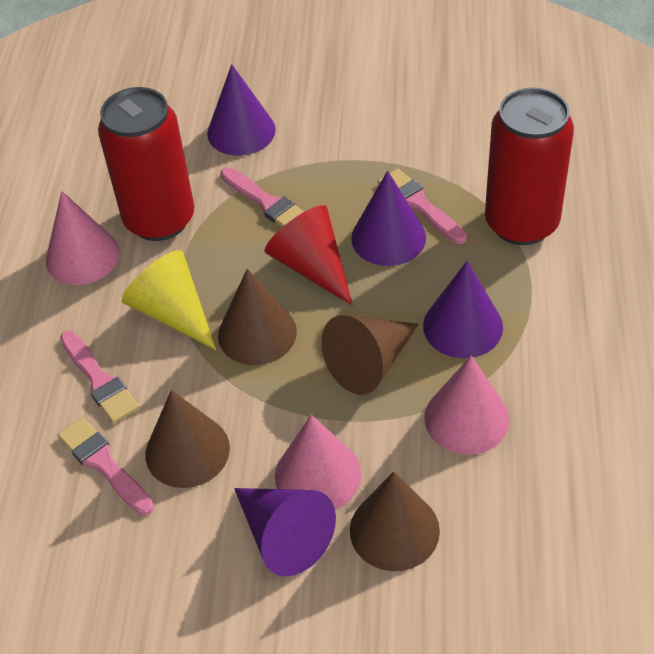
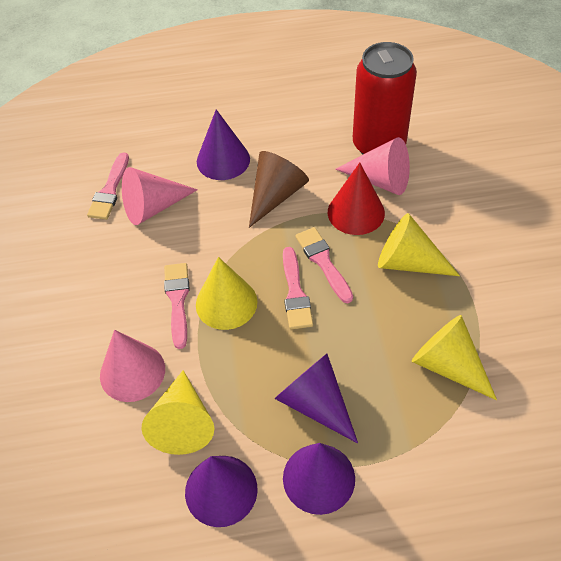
brown cone: 4 -> 1
red can: 2 -> 1
yellow cone: 1 -> 4

